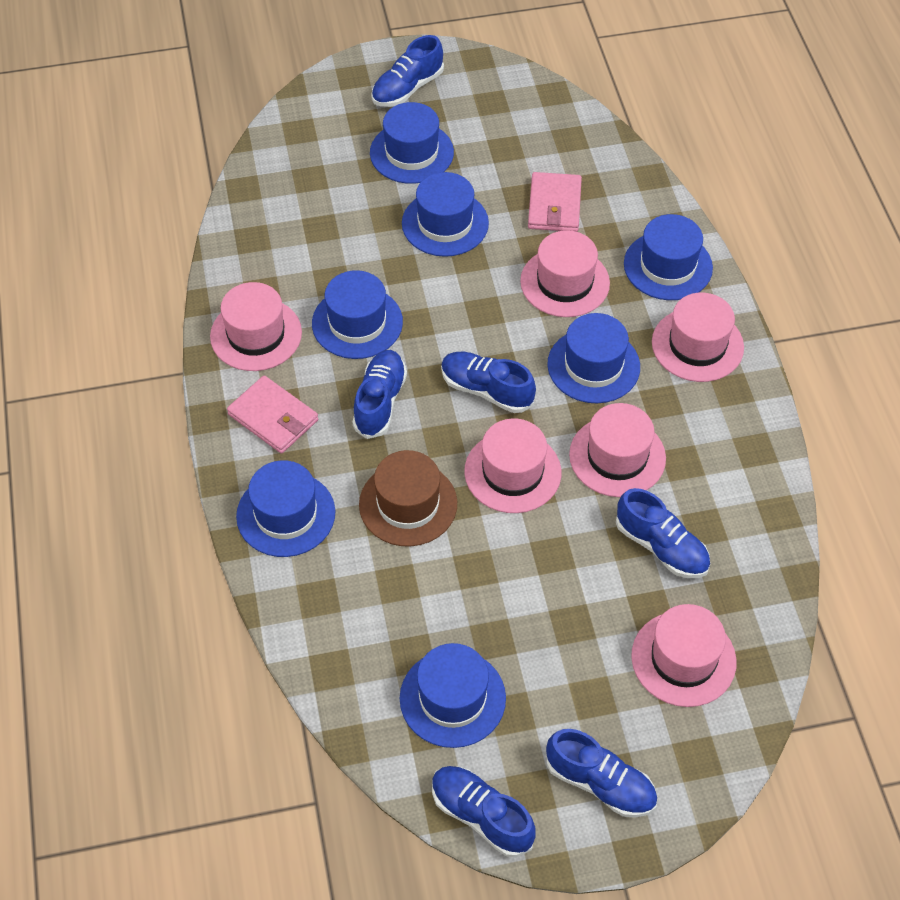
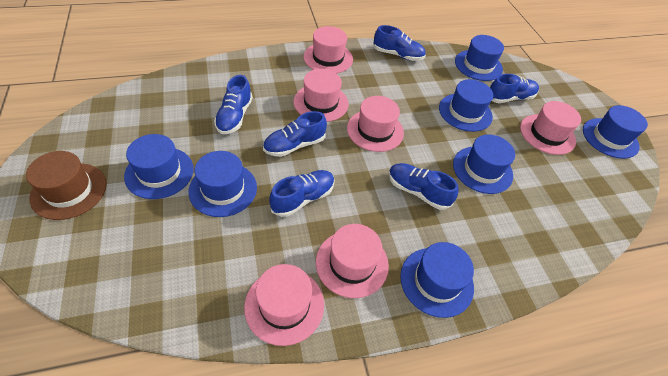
pink wallet: 2 -> 0

